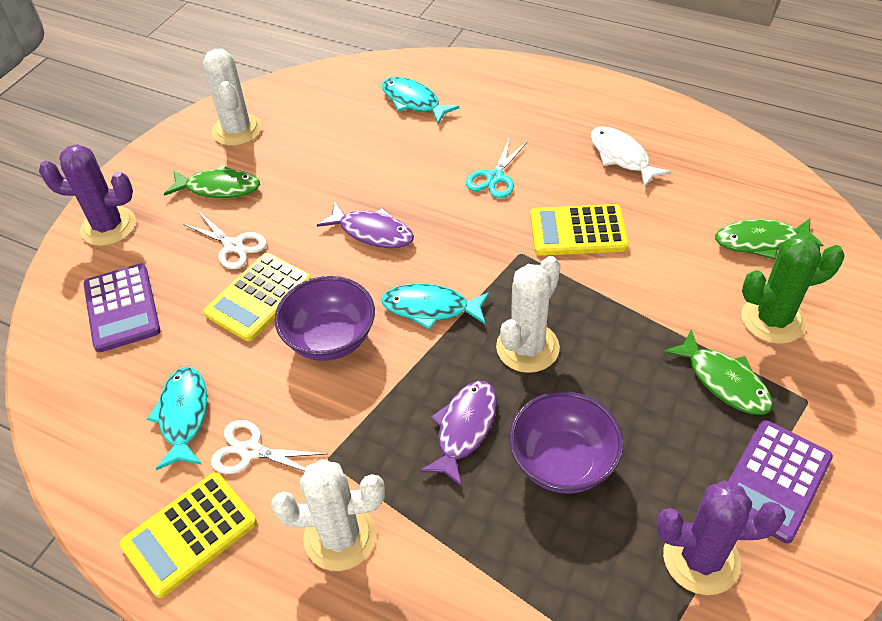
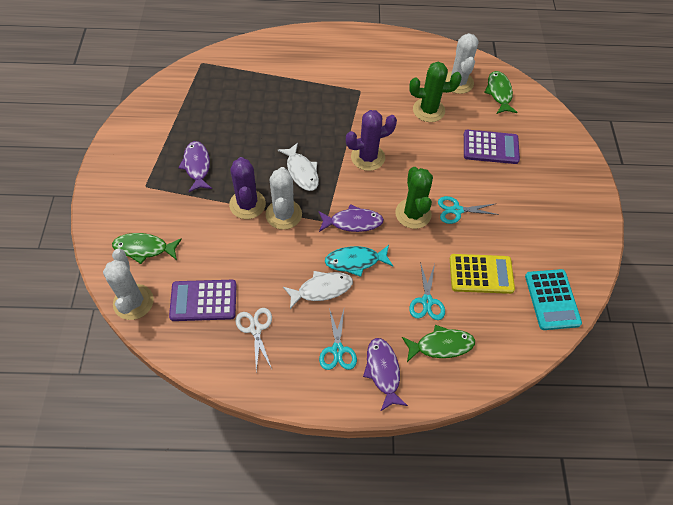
green cactus: 1 -> 2
purple bowl: 2 -> 0
purple fish: 2 -> 3
turquoise calculator: 0 -> 1
turquoise fish: 3 -> 1
turquoise scissors: 1 -> 3
white fish: 1 -> 2
white scissors: 2 -> 1
yellow calculator: 3 -> 1

